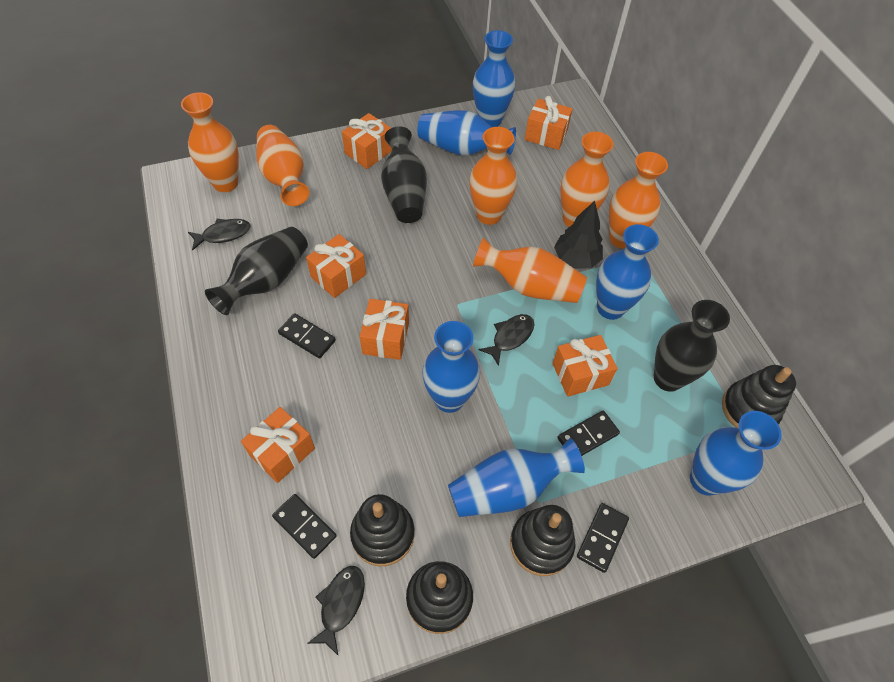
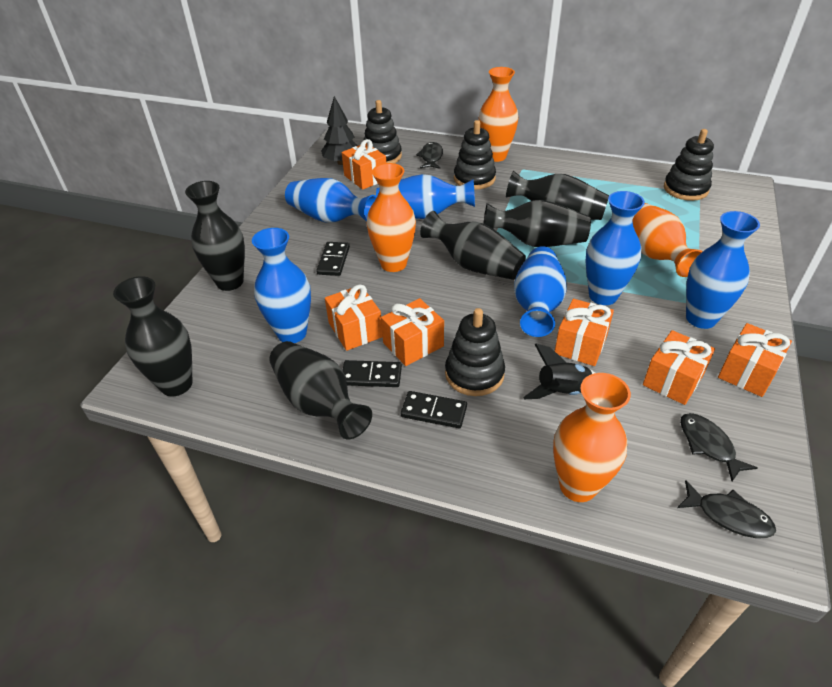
black domino: 4 -> 3
black rocket: 0 -> 1
black vase: 3 -> 6
orange vase: 6 -> 4

